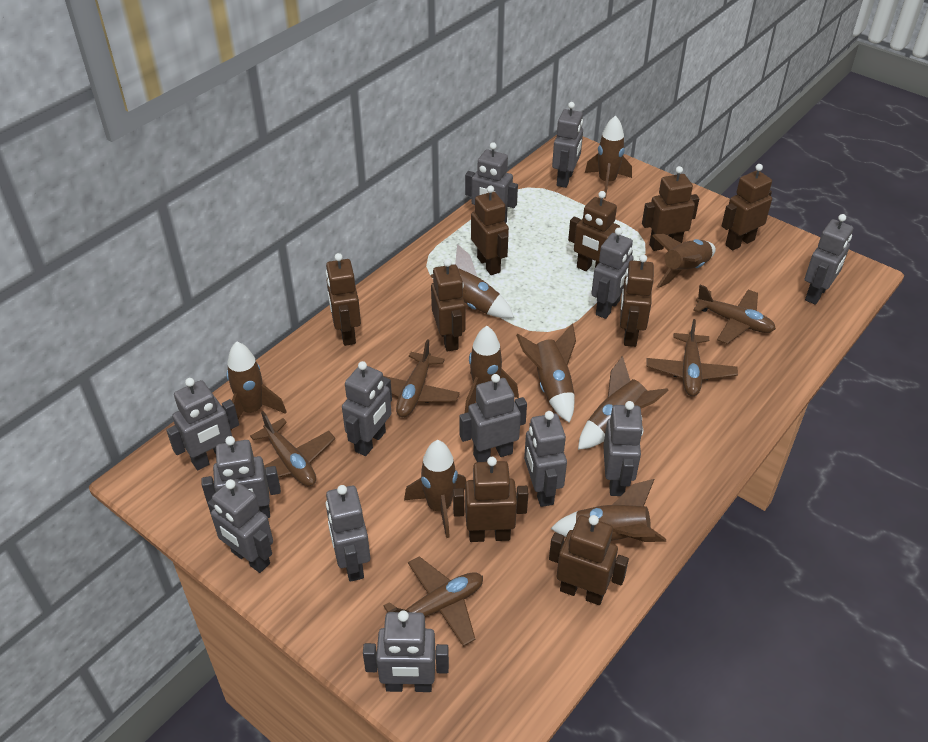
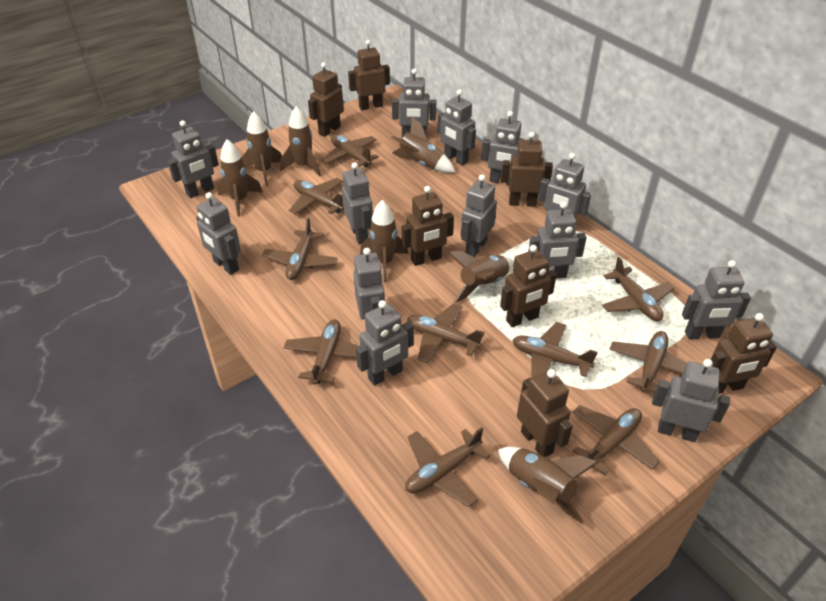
brown plane: 5 -> 10
brown robot: 9 -> 7
brown rocket: 9 -> 7

